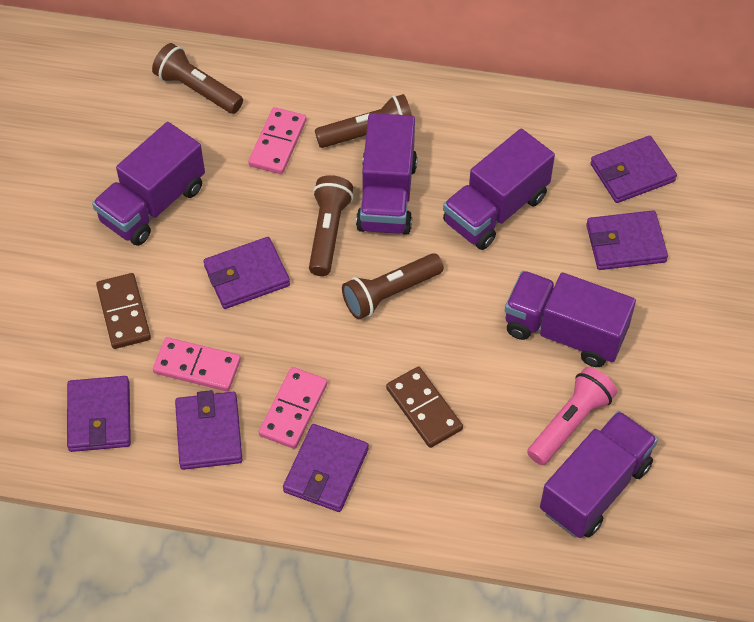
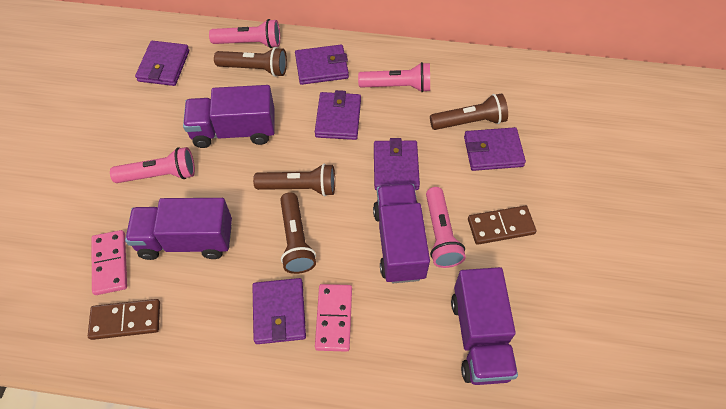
pink domino: 3 -> 2
pink flashlight: 1 -> 4
purple truck: 5 -> 4

